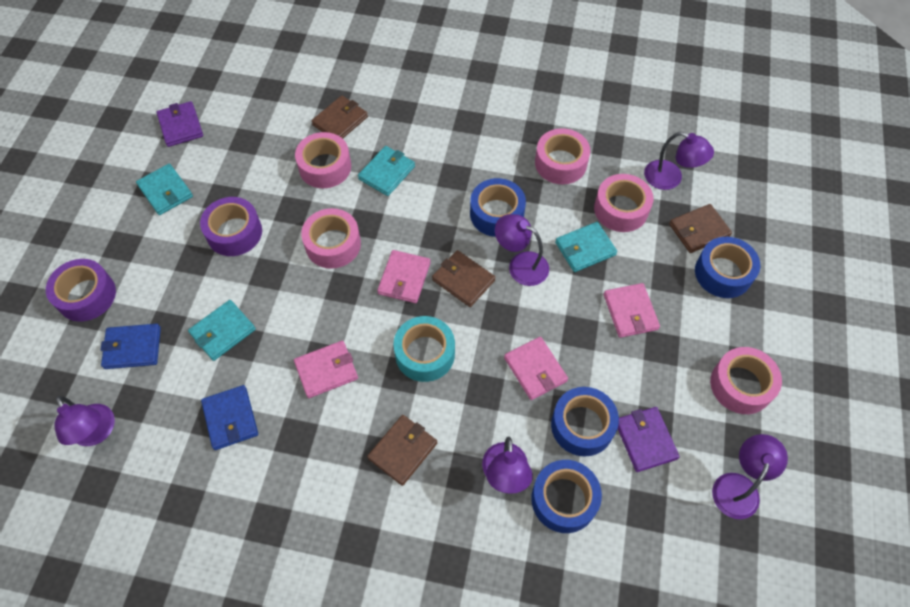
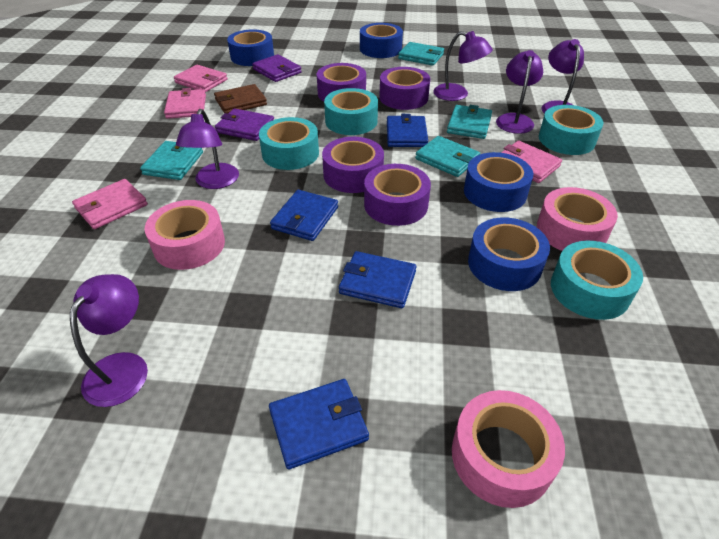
blue wallet: 2 -> 4
brown wallet: 4 -> 1
pink tape: 5 -> 3
purple tape: 2 -> 4
turquoise tape: 1 -> 4

